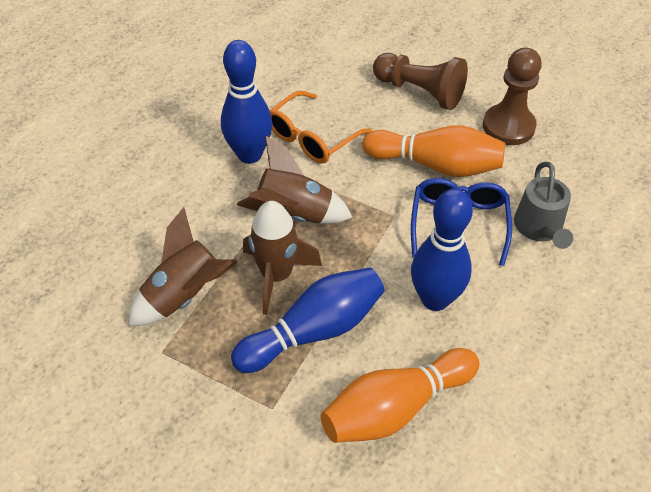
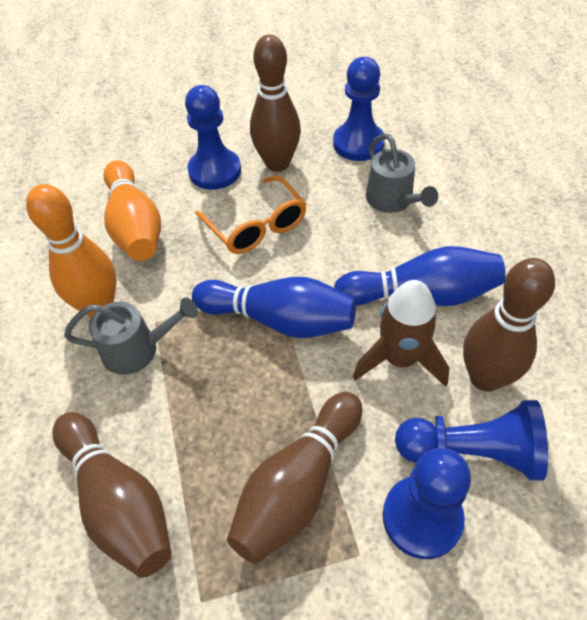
blue bowling pin: 3 -> 2
blue glasses: 1 -> 0
blue pawn: 0 -> 4
brown bowling pin: 0 -> 4
brown pawn: 2 -> 0
brown rocket: 3 -> 1
grey watering can: 1 -> 2

